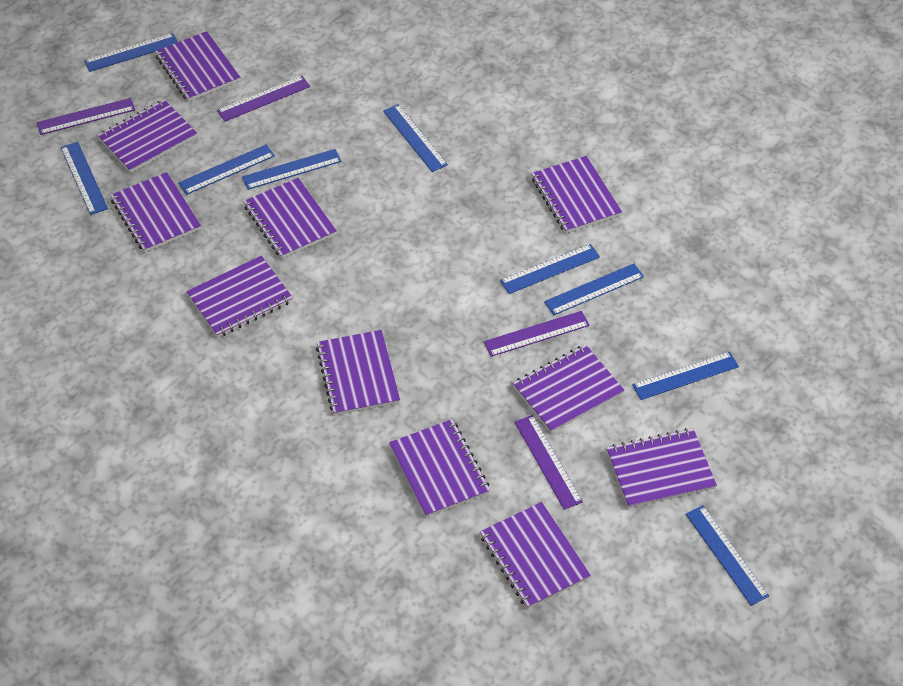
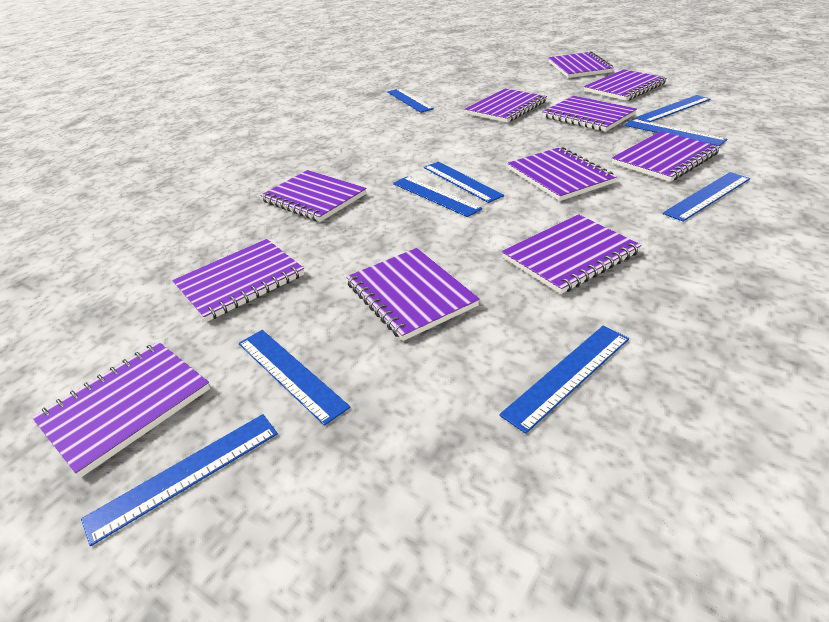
purple ruler: 4 -> 0

